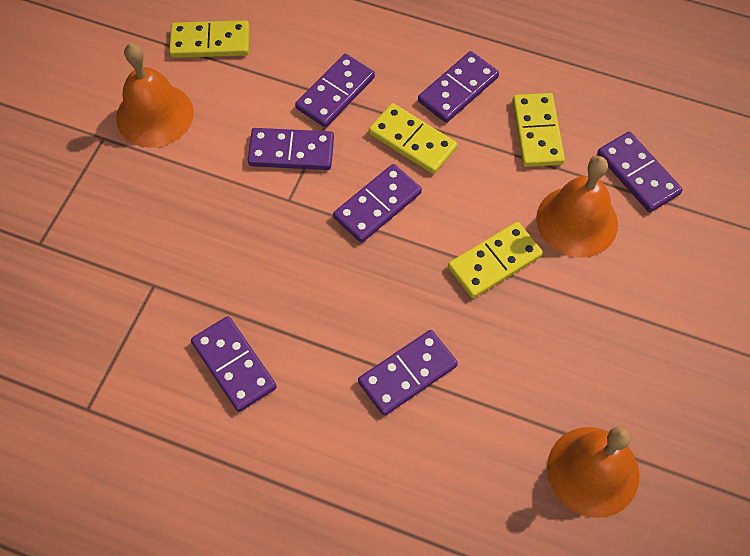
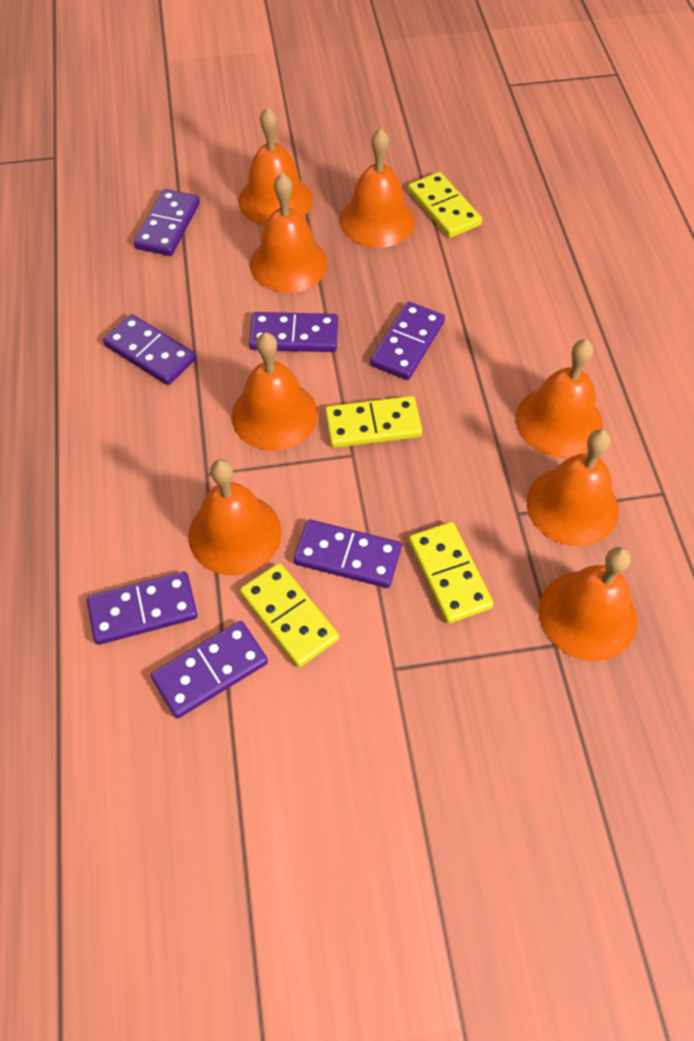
orange bell: 3 -> 8

